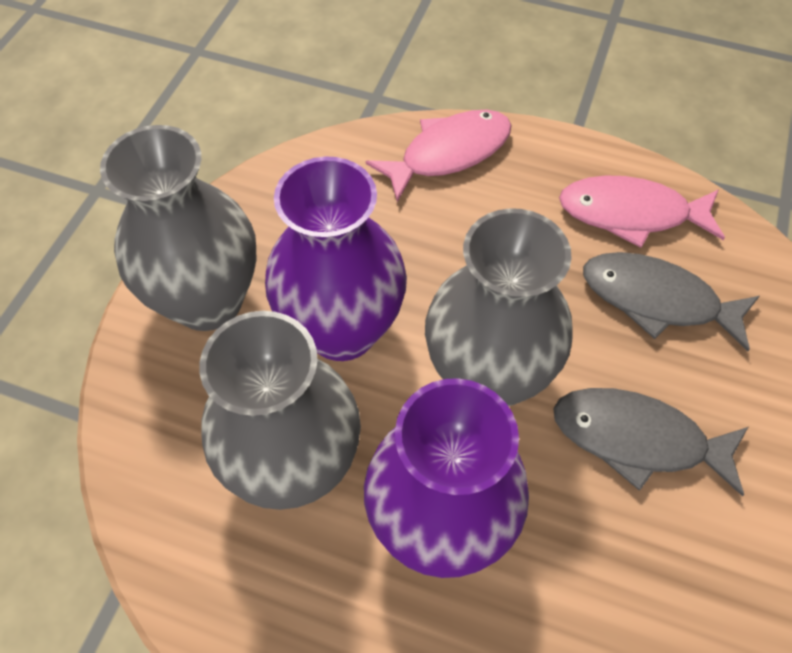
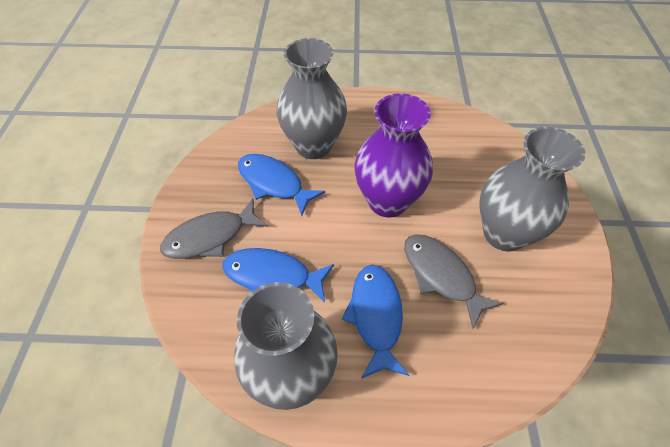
blue fish: 0 -> 3
pink fish: 2 -> 0
purple vase: 2 -> 1

